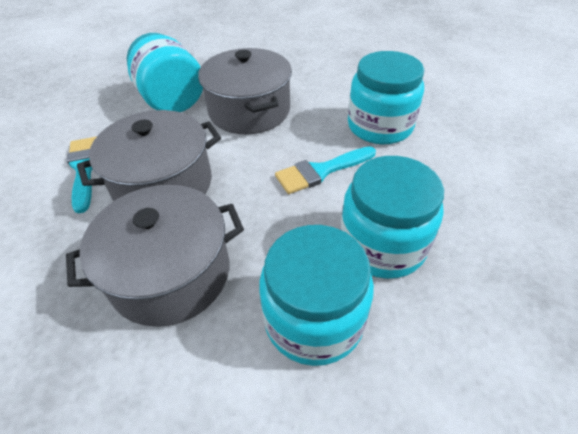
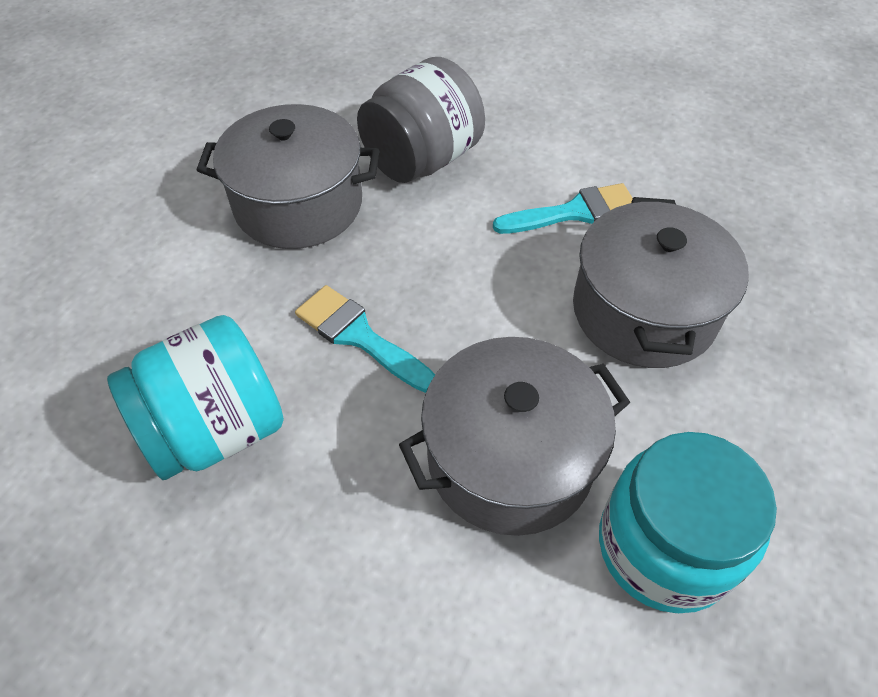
grey jar: 0 -> 1
turquoise jar: 4 -> 2

